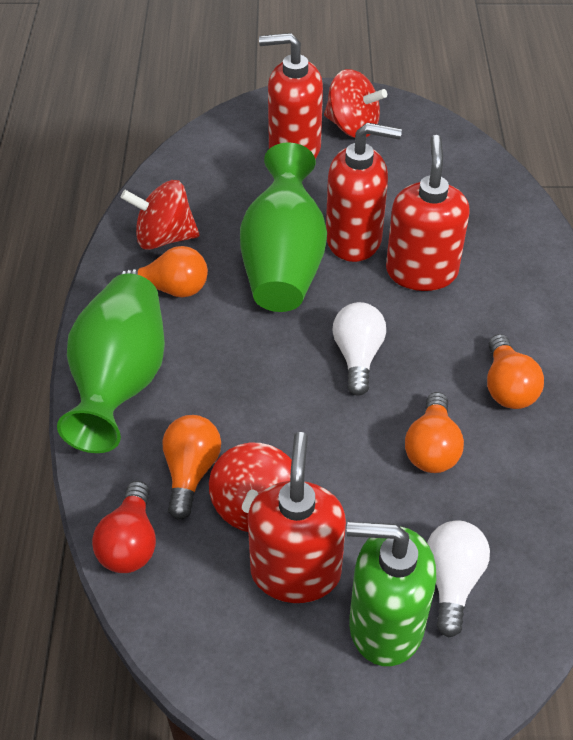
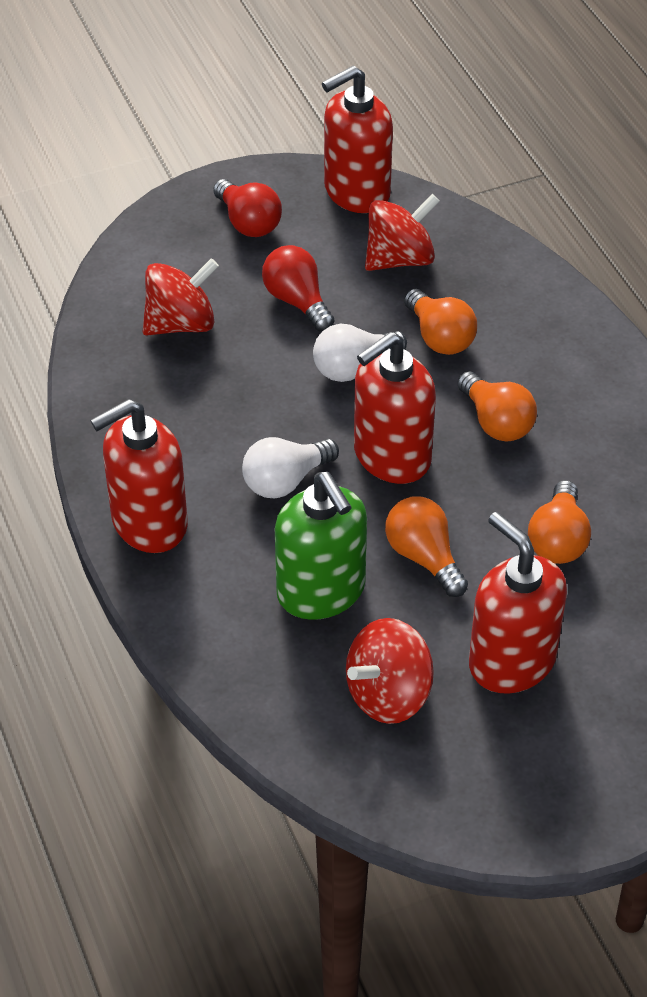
green vase: 2 -> 0
red light bulb: 1 -> 2

